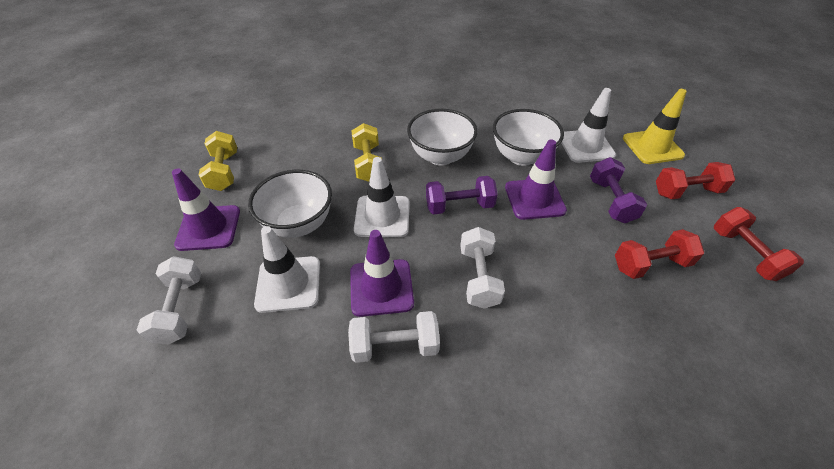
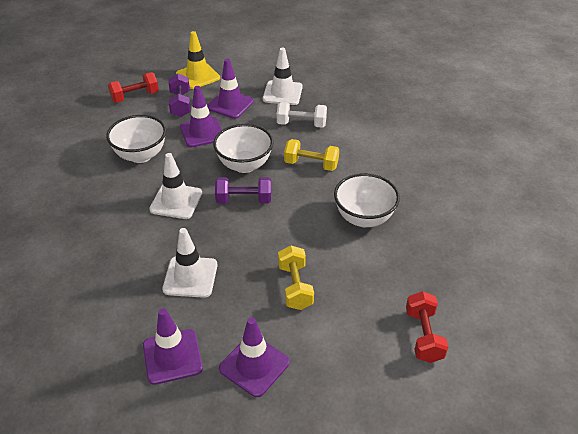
purple traffic cone: 3 -> 4
red dumbbell: 3 -> 2
white dumbbell: 3 -> 1

